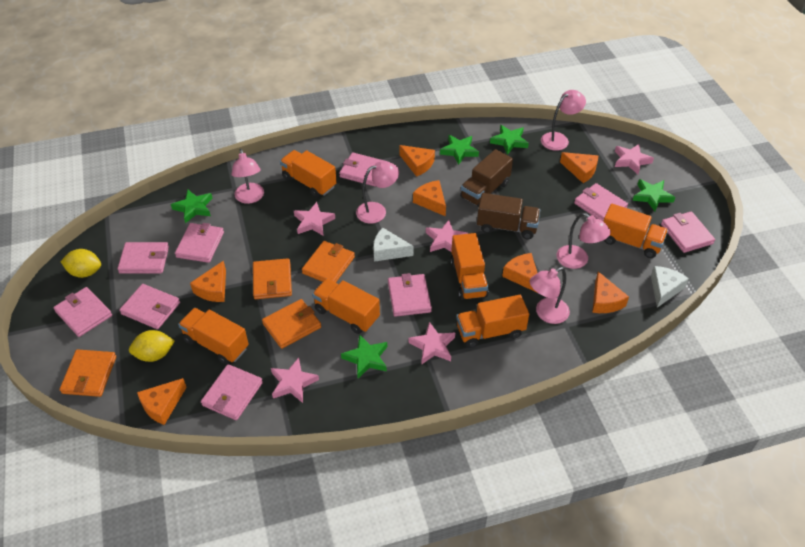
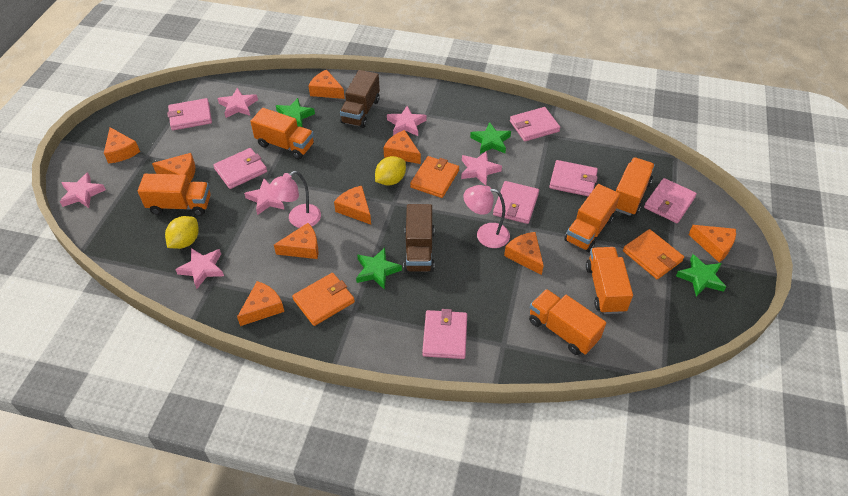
green star: 5 -> 4
orange cheese: 7 -> 9
orange wallet: 4 -> 3
pink lamp: 5 -> 2
pink star: 5 -> 6
pink wallet: 9 -> 7
white cheese: 2 -> 0

